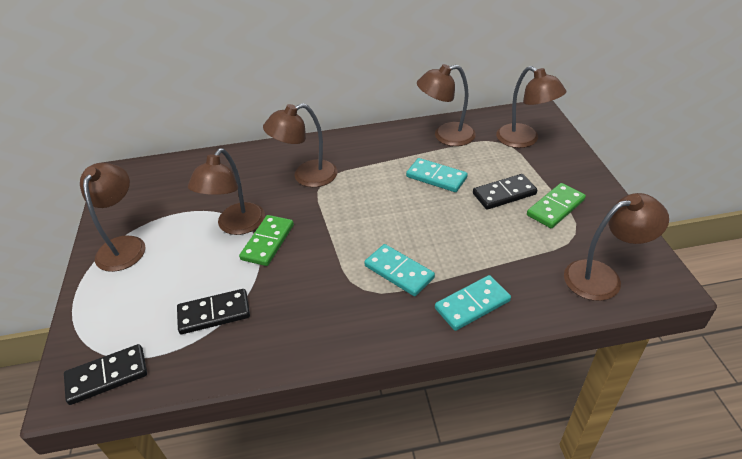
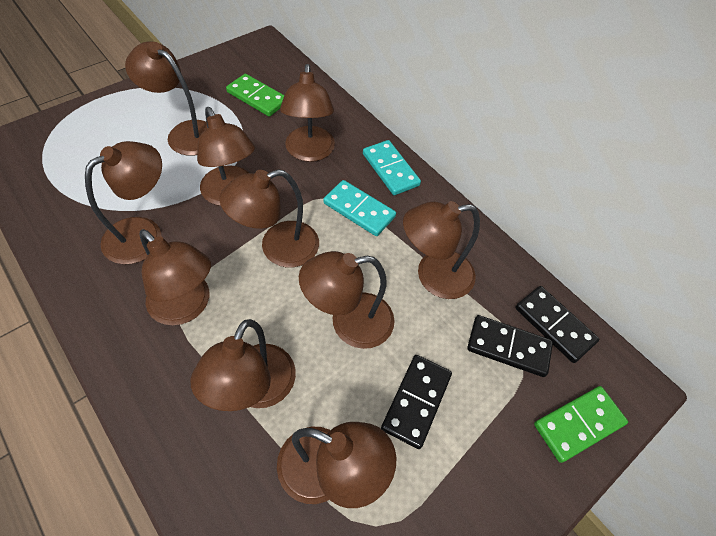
brown lamp: 6 -> 10
turquoise domino: 3 -> 2

